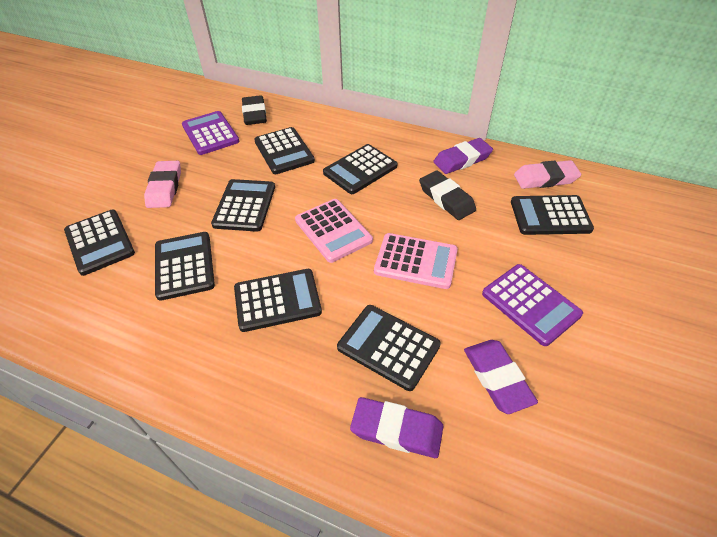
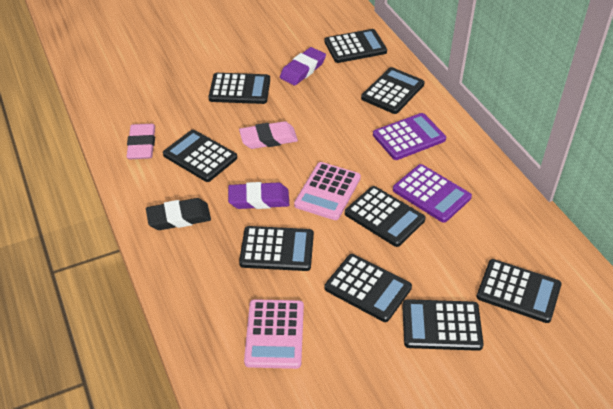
black calculator: 8 -> 9
black eraser: 2 -> 1
purple eraser: 3 -> 2

